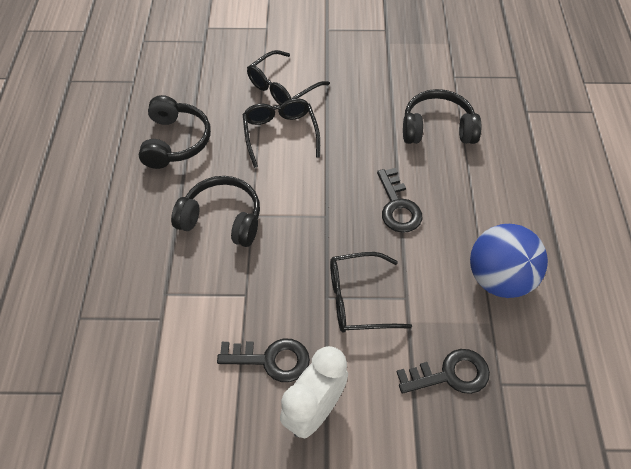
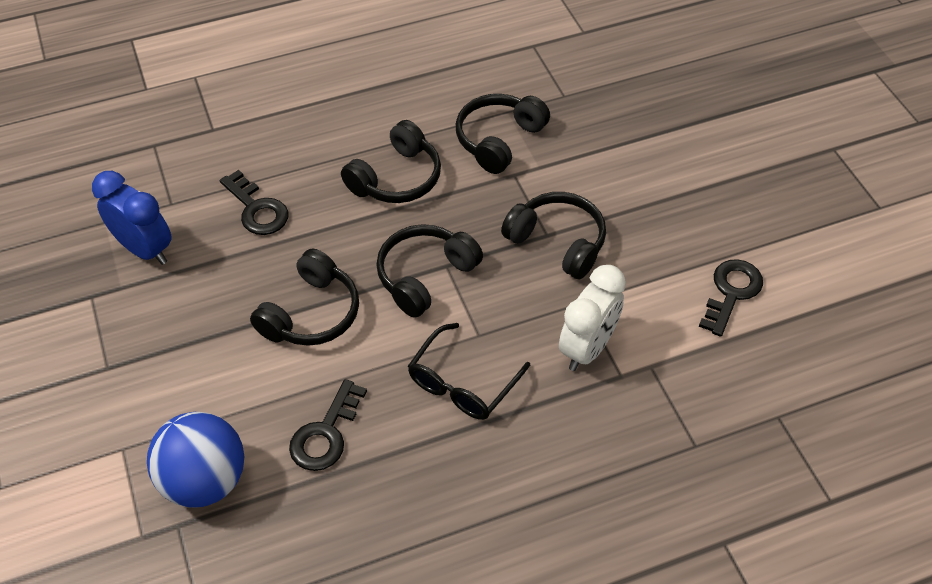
black glasses: 3 -> 1
black headphones: 3 -> 5
blue clock: 0 -> 1

